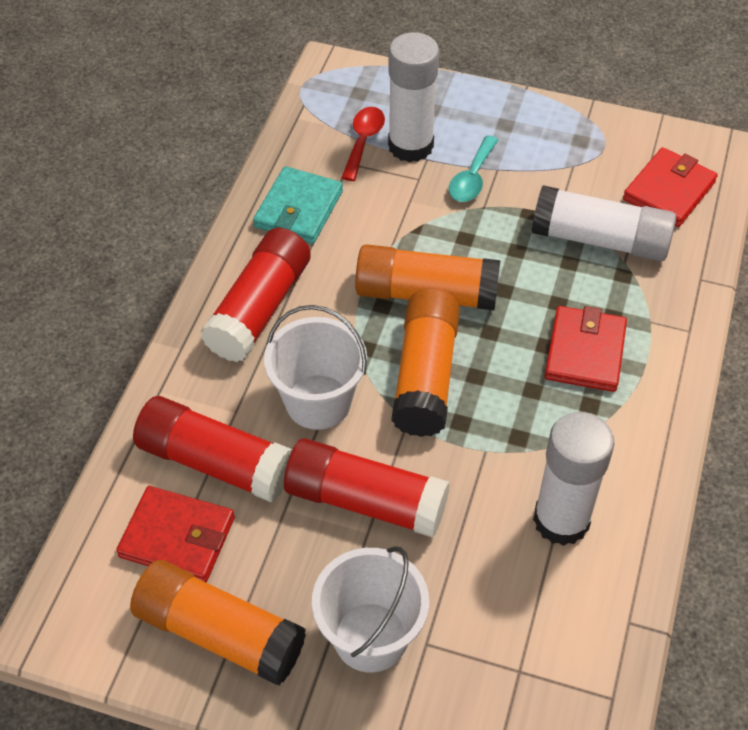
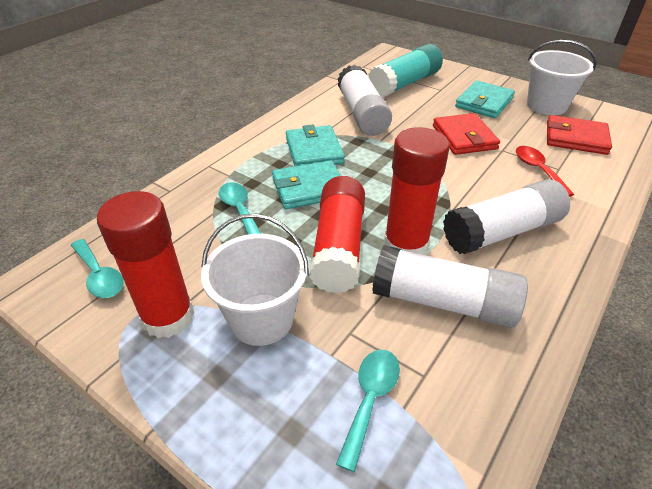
orange glue stick: 3 -> 0
red wallet: 3 -> 2
turquoise glue stick: 0 -> 1
turquoise spoon: 1 -> 3
turquoise wallet: 1 -> 3

